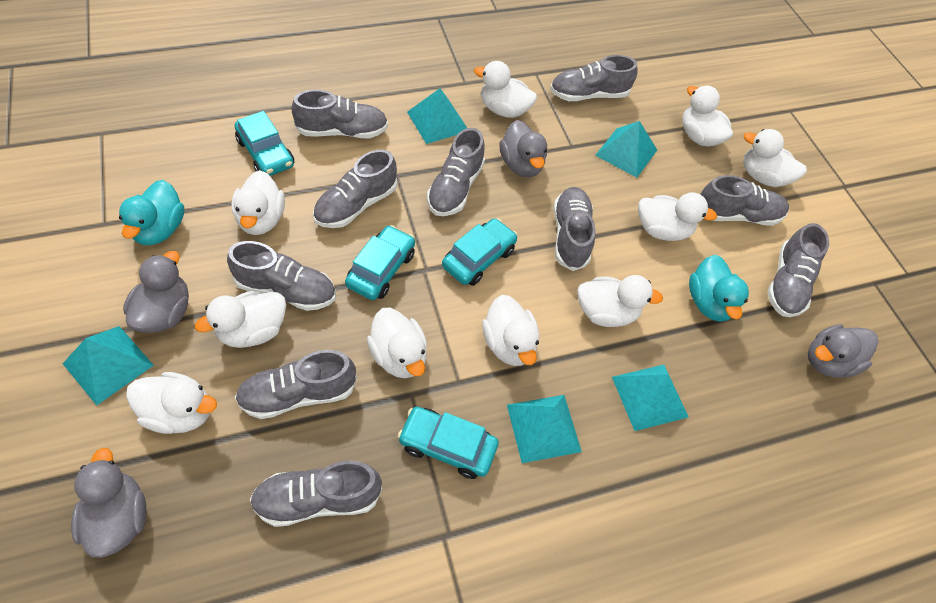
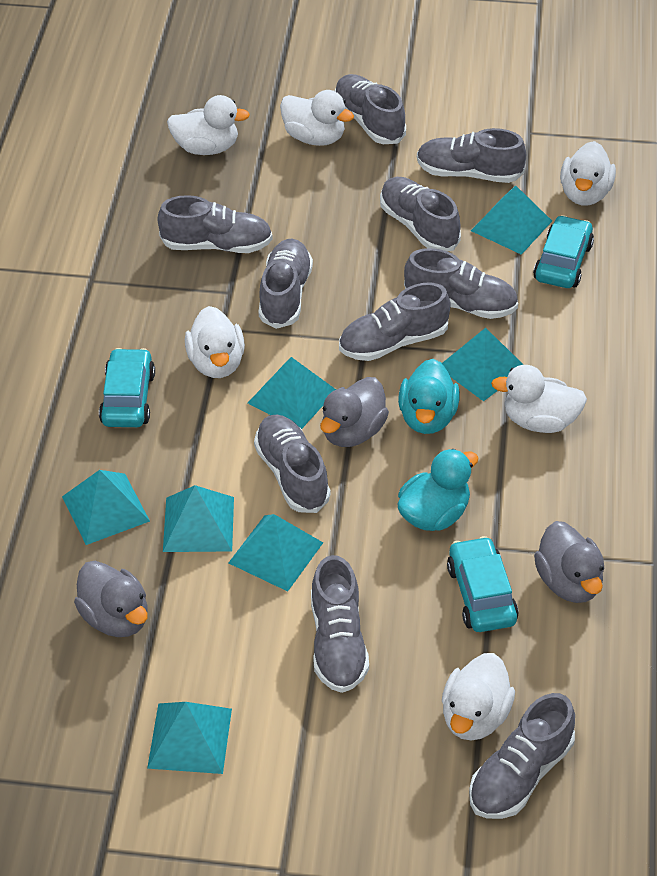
grey duck: 4 -> 3
turquoise car: 4 -> 3
turquoise pyramid: 5 -> 7
white duck: 10 -> 6

